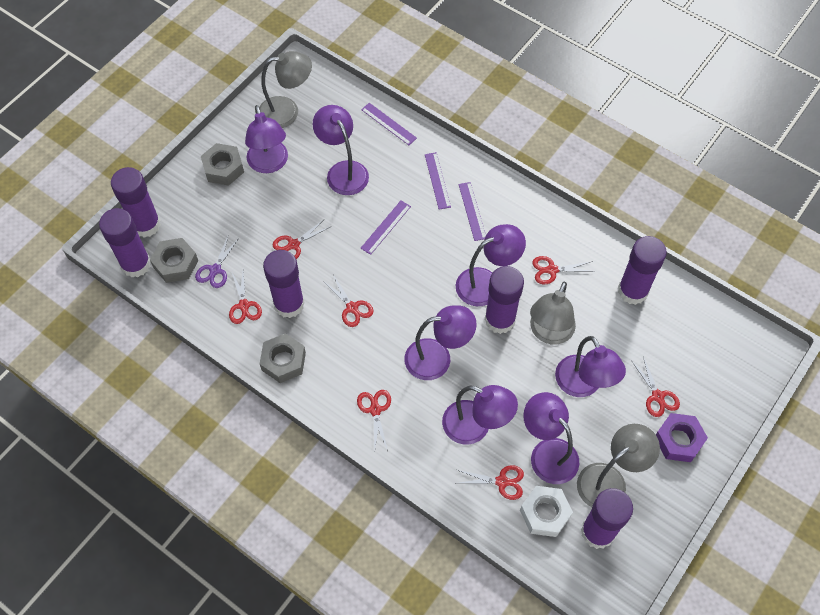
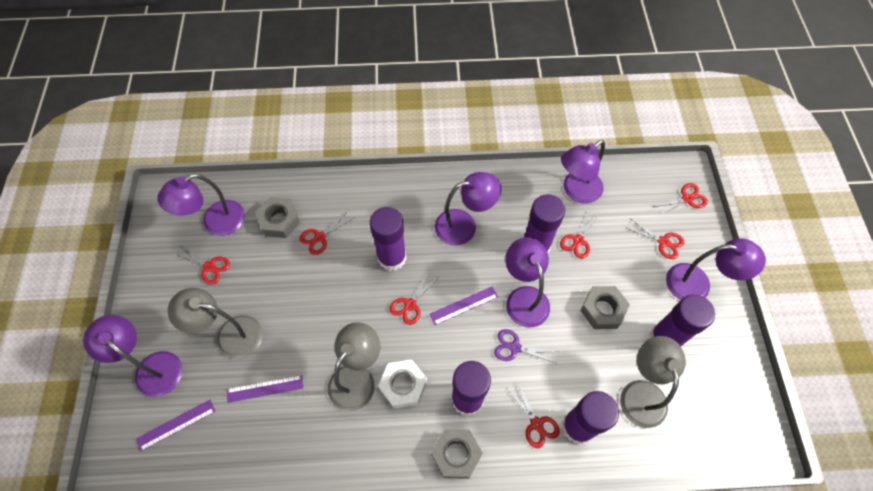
purple glue stick: 6 -> 5
purple lamp: 7 -> 6
purple nut: 1 -> 0
purple ruler: 4 -> 3

